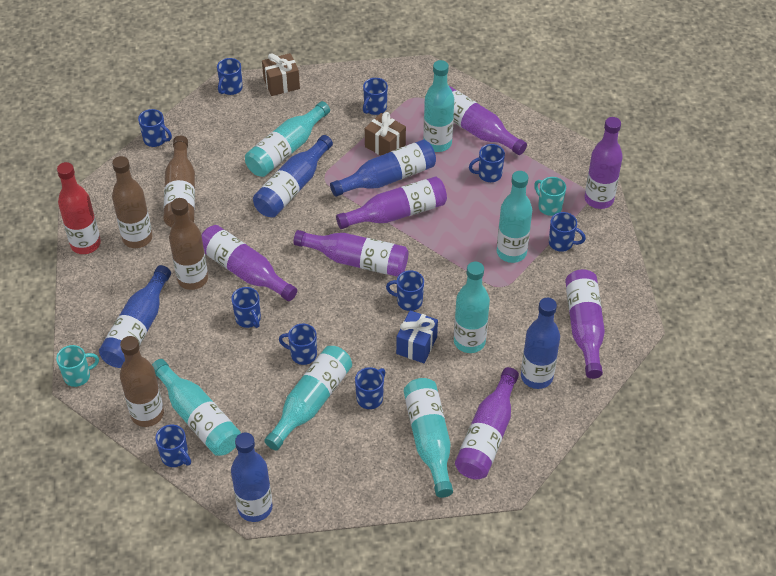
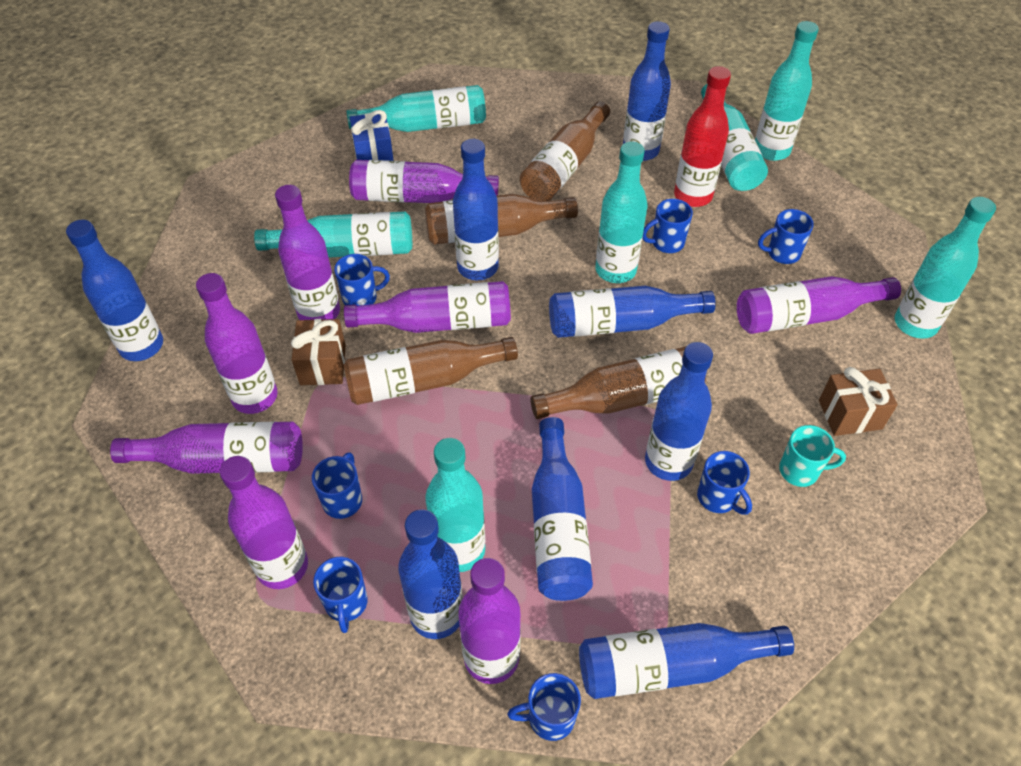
blue bottle: 5 -> 8
blue mug: 10 -> 7
purple bottle: 7 -> 8
turquoise mug: 2 -> 1

